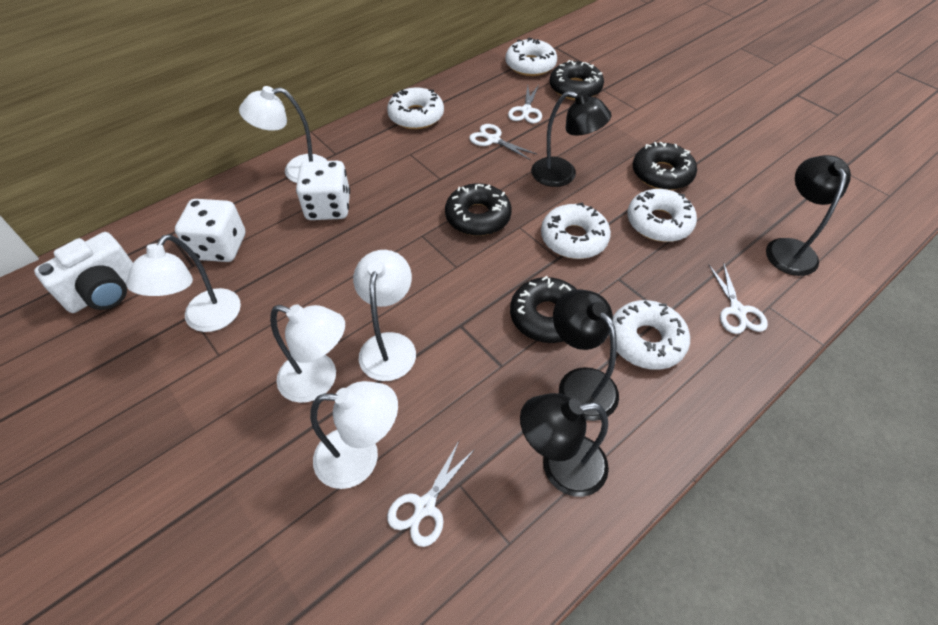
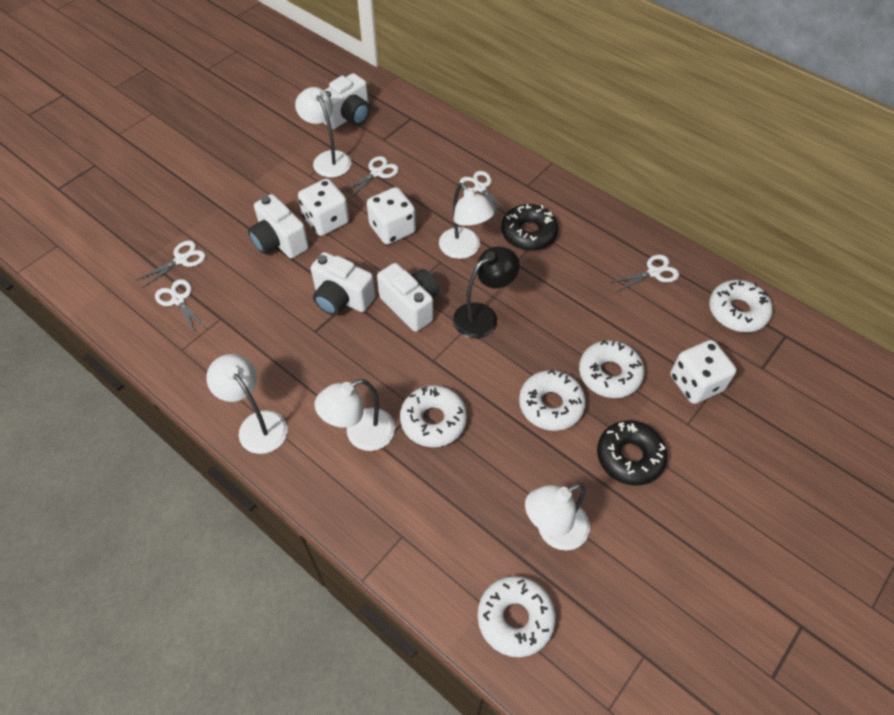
black donut: 4 -> 2
black lamp: 4 -> 1
white camera: 1 -> 4
white dice: 2 -> 3
white scissors: 4 -> 5

